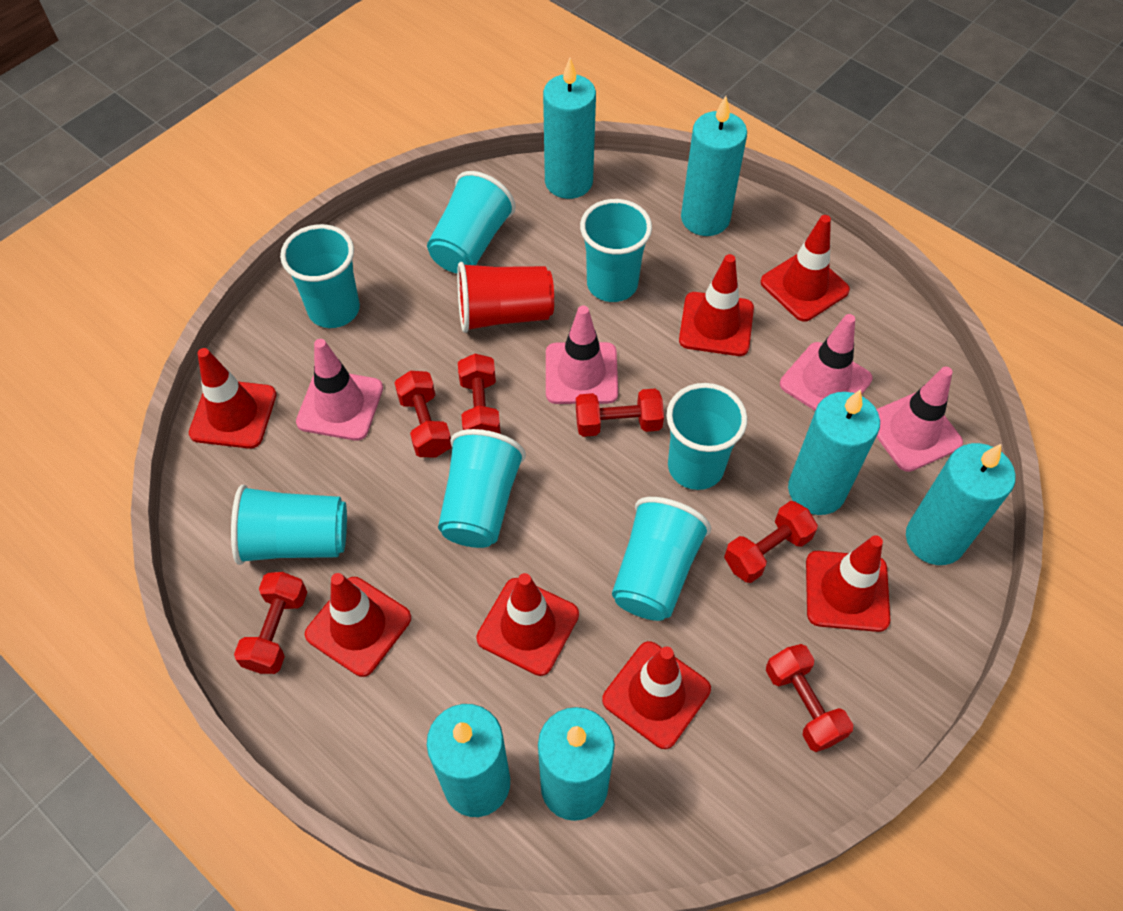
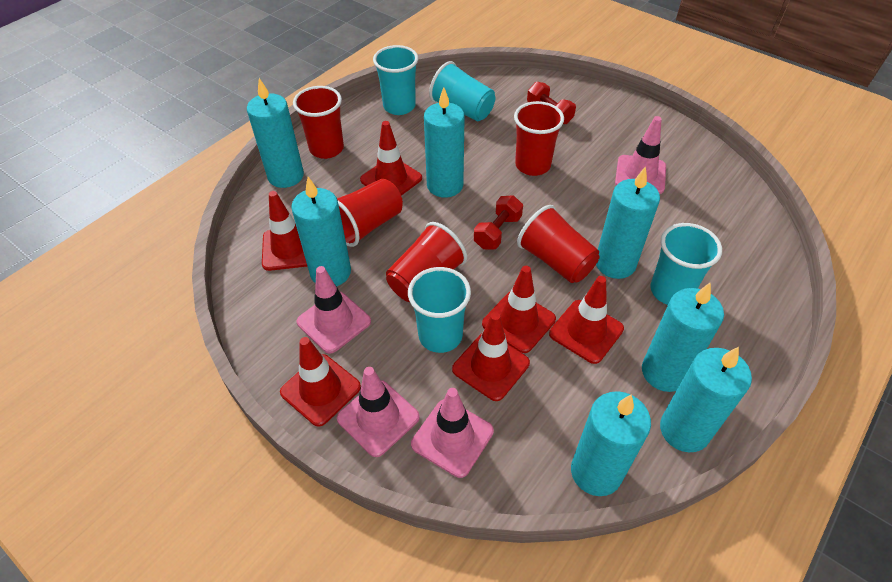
red cup: 1 -> 5
red dumbbell: 6 -> 2
red traffic cone: 7 -> 6
turquoise candle: 6 -> 7
turquoise cup: 7 -> 4

